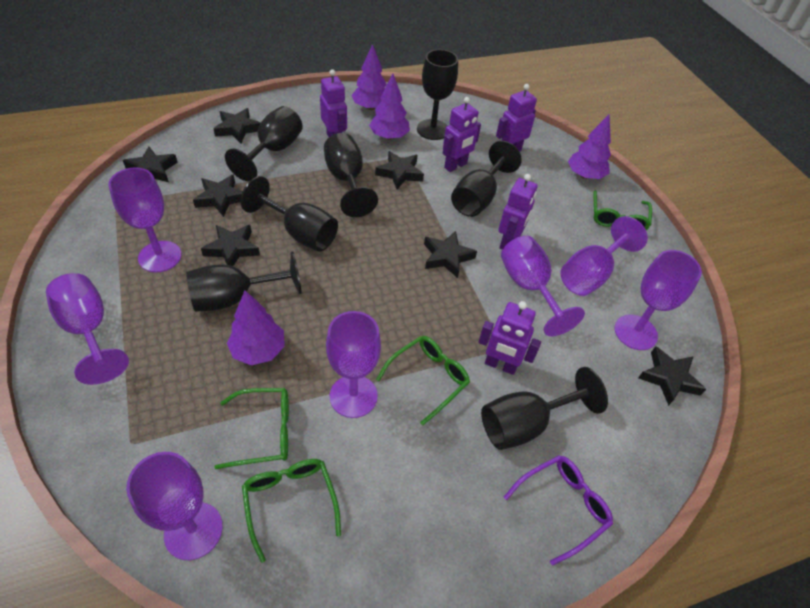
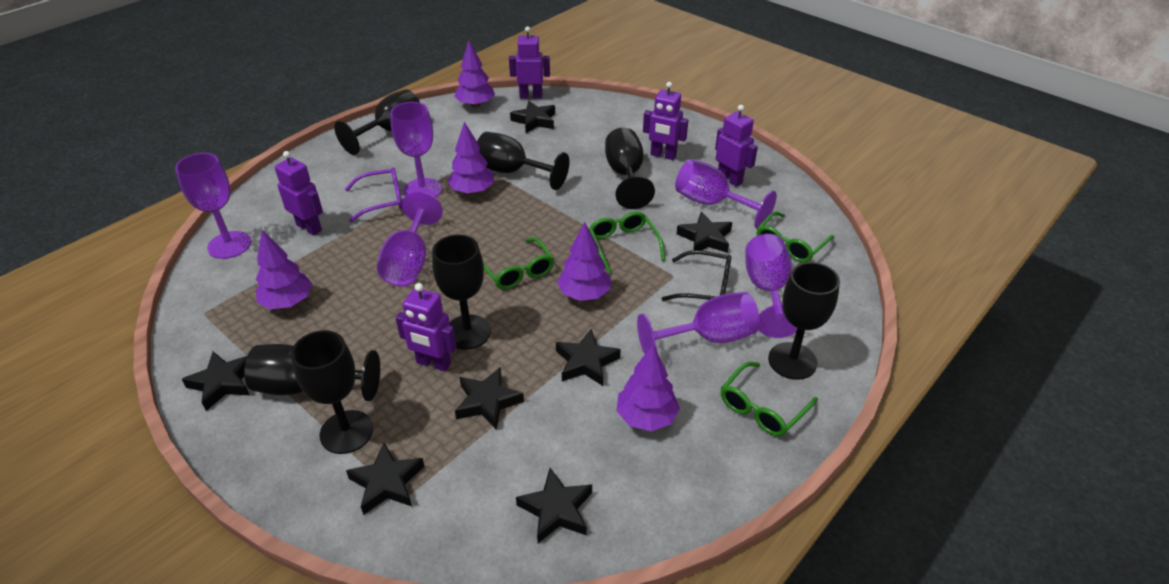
black glasses: 0 -> 1
purple goblet: 7 -> 6
purple tree: 4 -> 5

